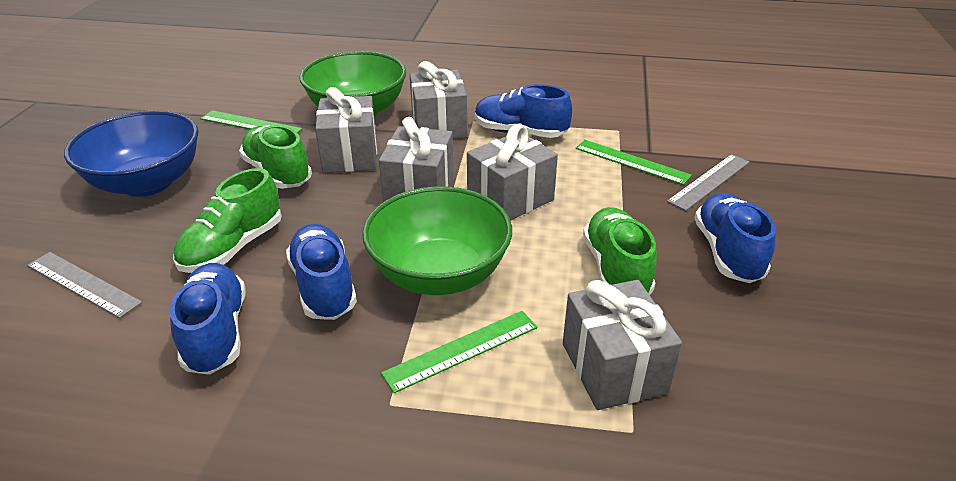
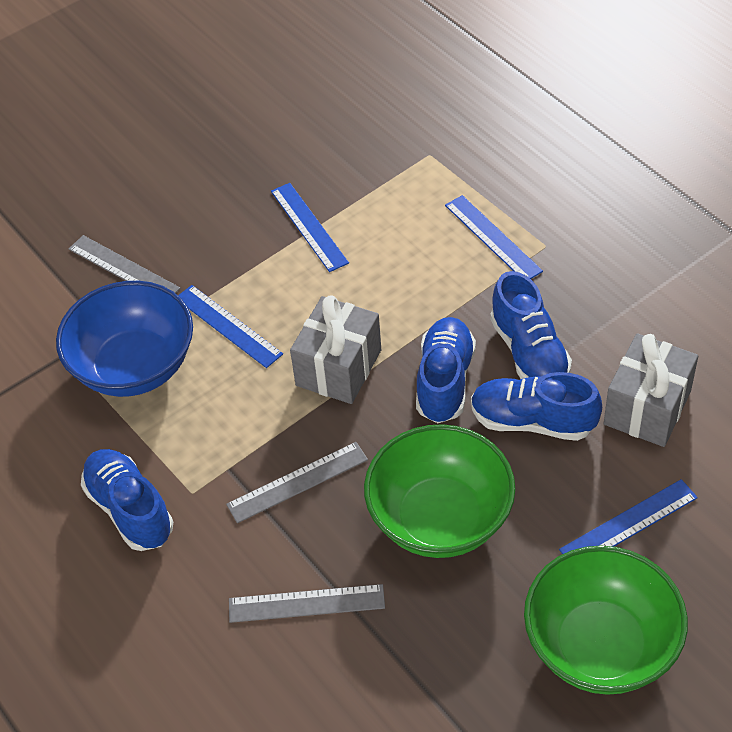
blue ruler: 0 -> 4
green ruler: 3 -> 0
green shoe: 3 -> 0
grey gift: 5 -> 2
grey ruler: 2 -> 3

